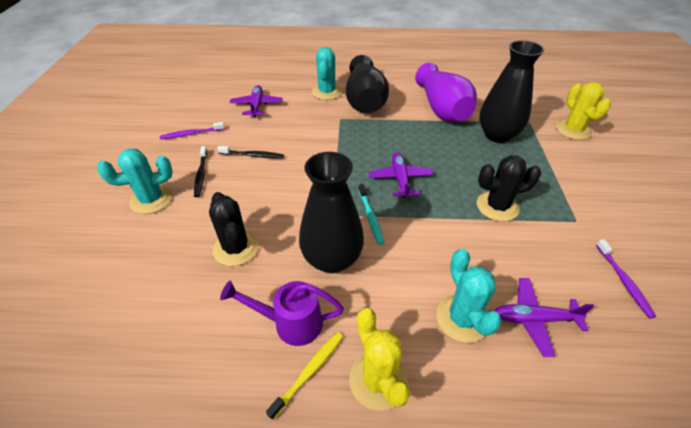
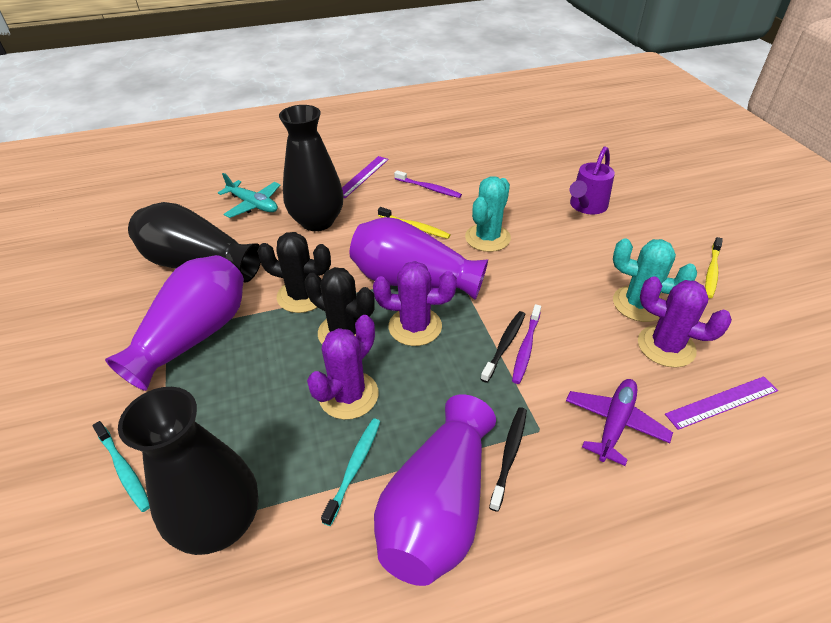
purple cactus: 0 -> 3
purple plane: 3 -> 1
purple ruler: 0 -> 2
purple vase: 1 -> 3
turquoise cactus: 3 -> 2
turquoise plane: 0 -> 1
turquoise toothbrush: 1 -> 2
yellow cactus: 2 -> 0
yellow toothbrush: 1 -> 2

